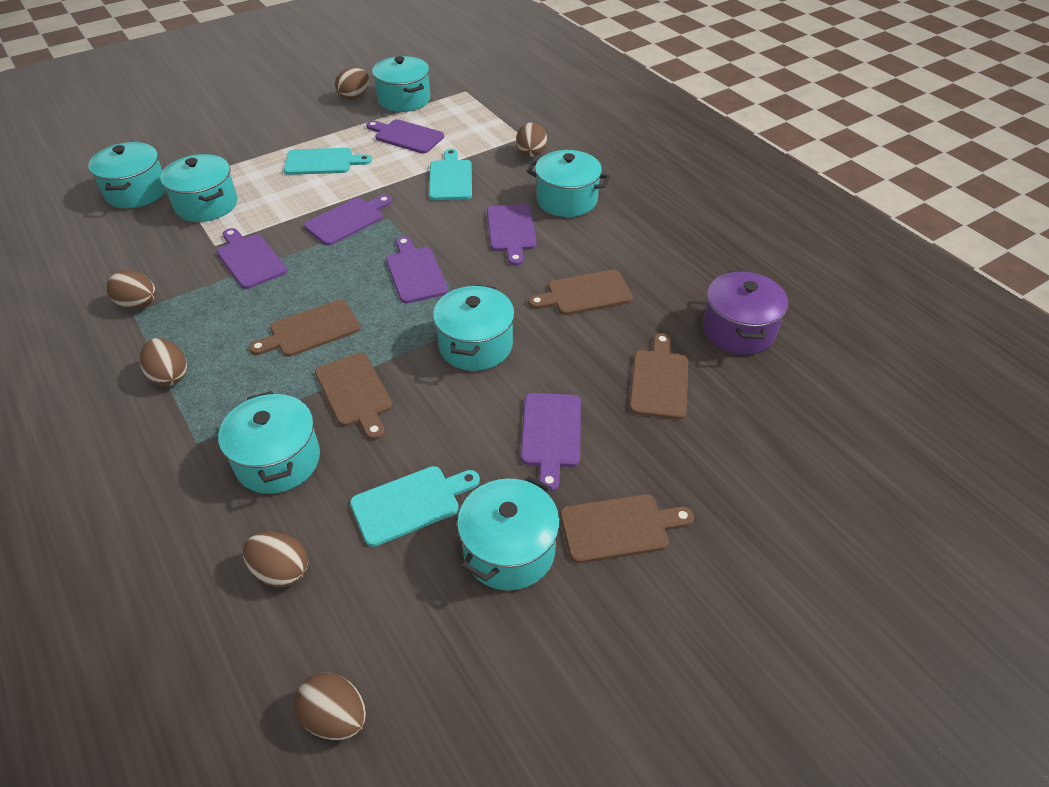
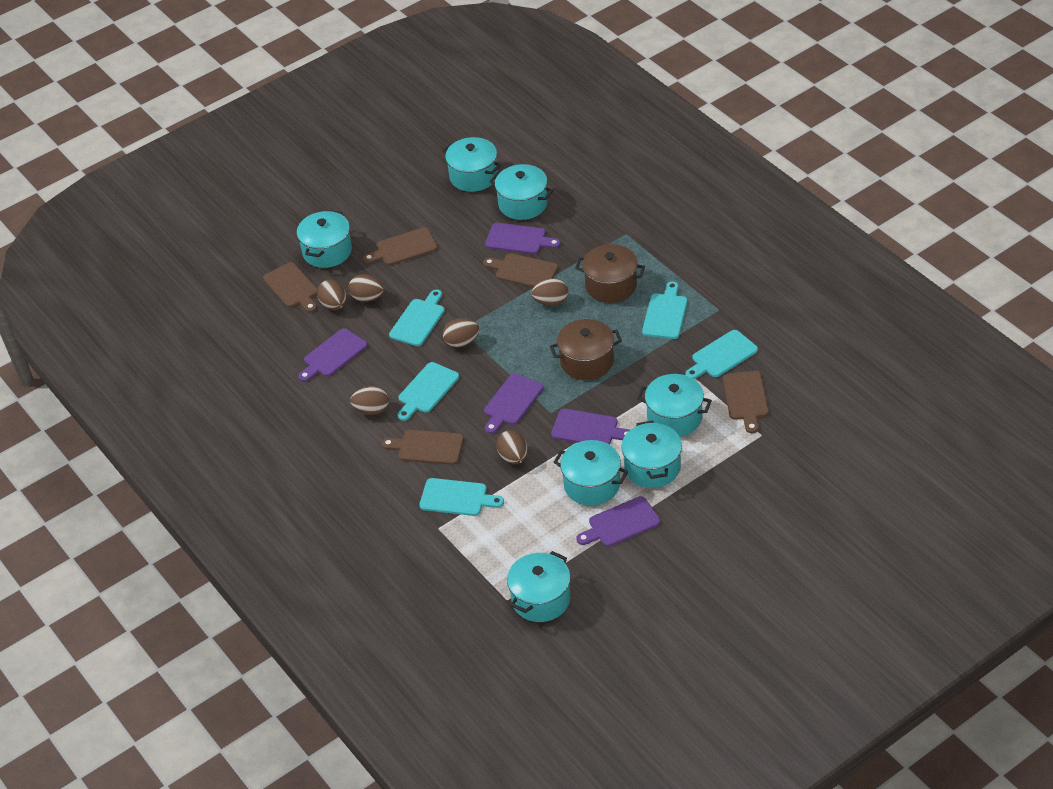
brown pot: 0 -> 2
purple cutting board: 6 -> 5
purple pot: 1 -> 0
turquoise cutting board: 3 -> 5

